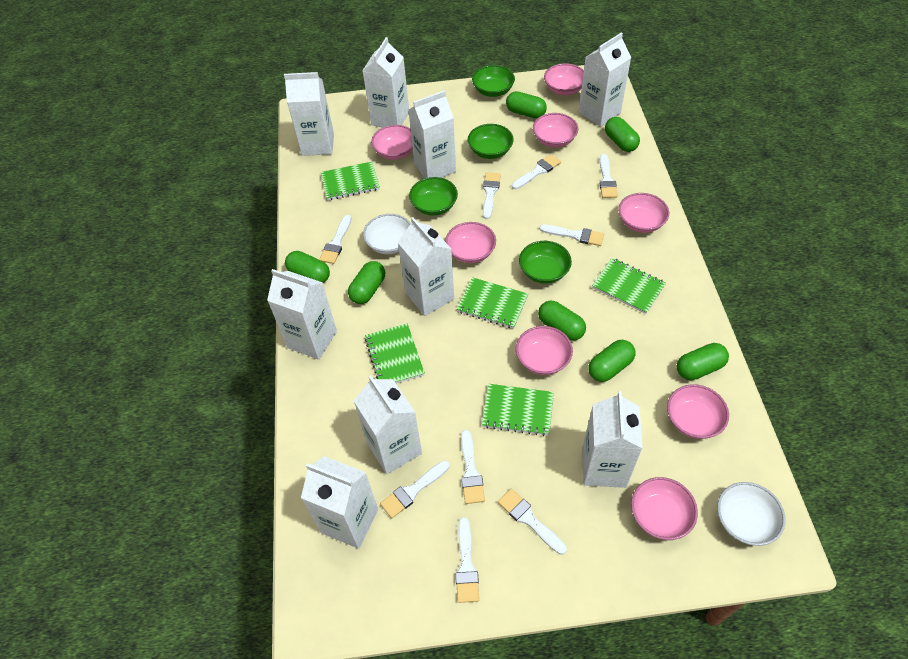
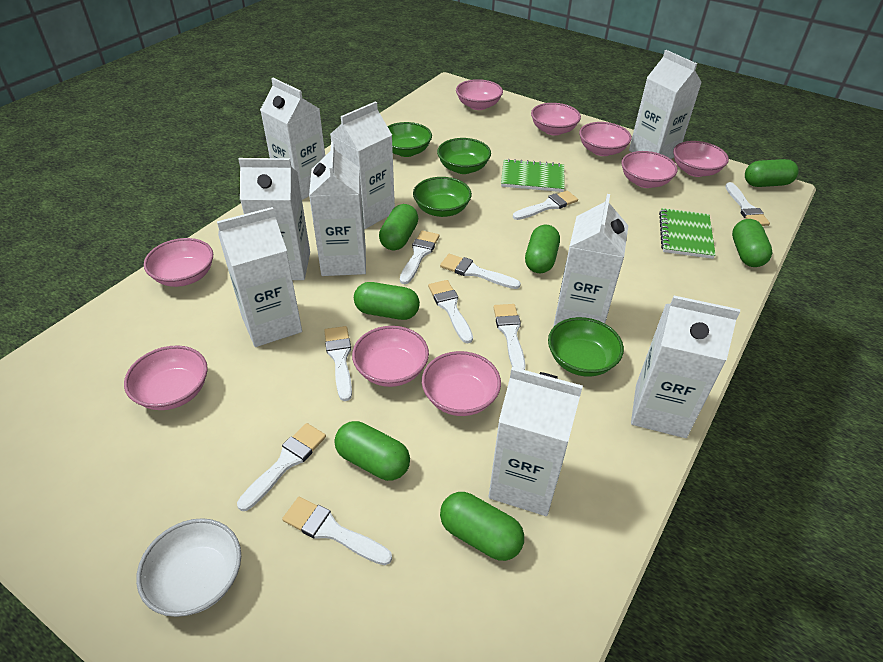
green notebook: 5 -> 2
pink bowl: 8 -> 9
white bowl: 2 -> 1

